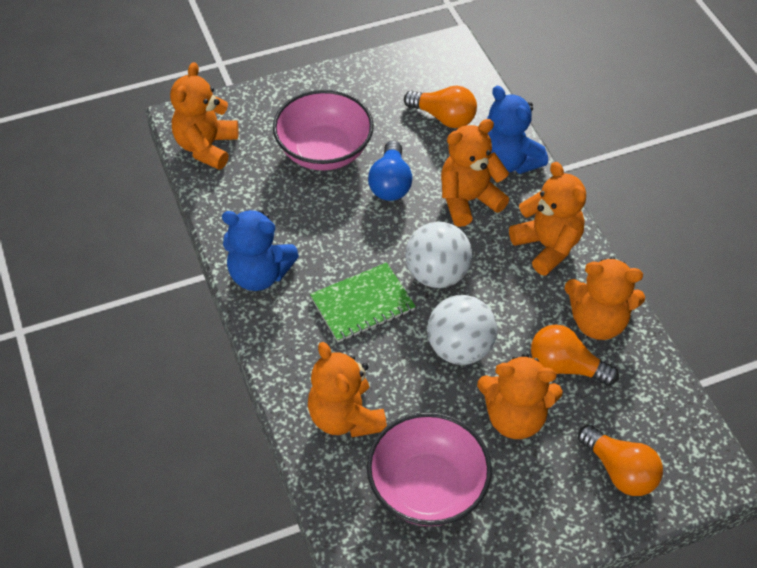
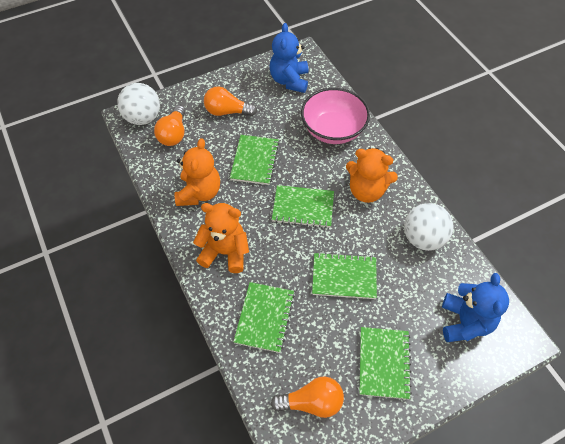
blue light bulb: 1 -> 0
green notebook: 1 -> 5
orange teddy bear: 6 -> 3
pink bowl: 2 -> 1

